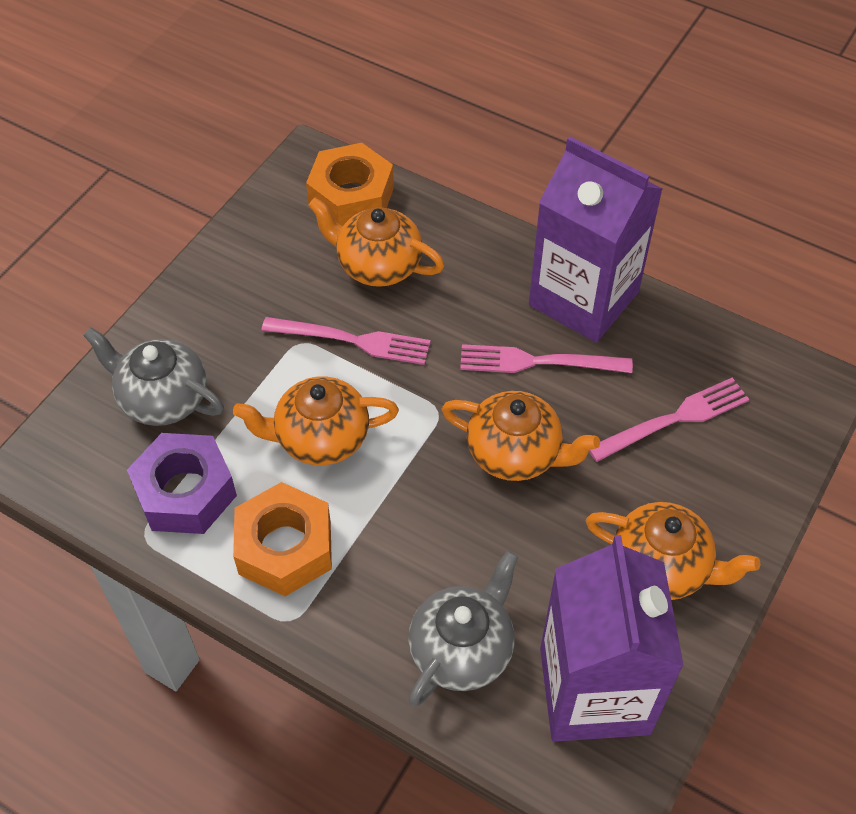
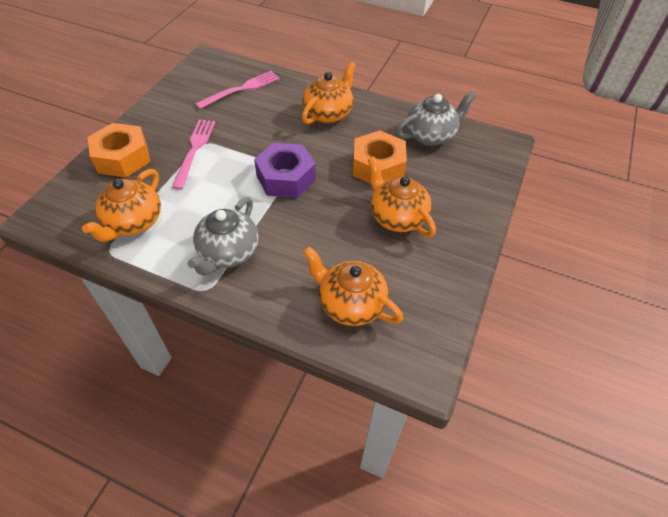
pink fork: 3 -> 2
purple carton: 2 -> 0

